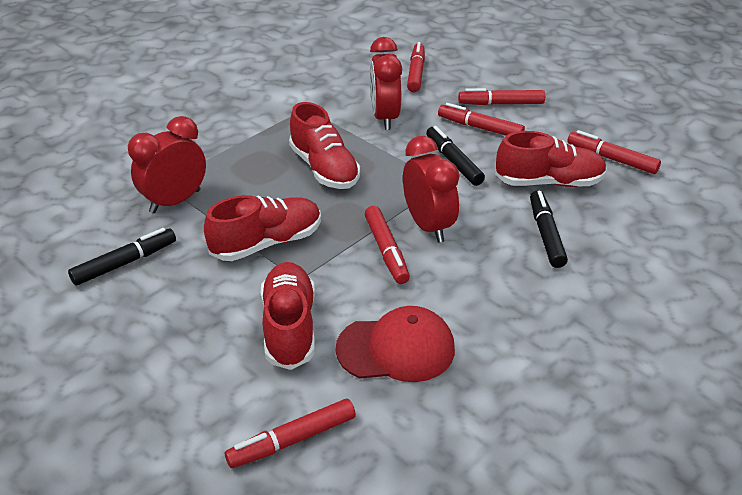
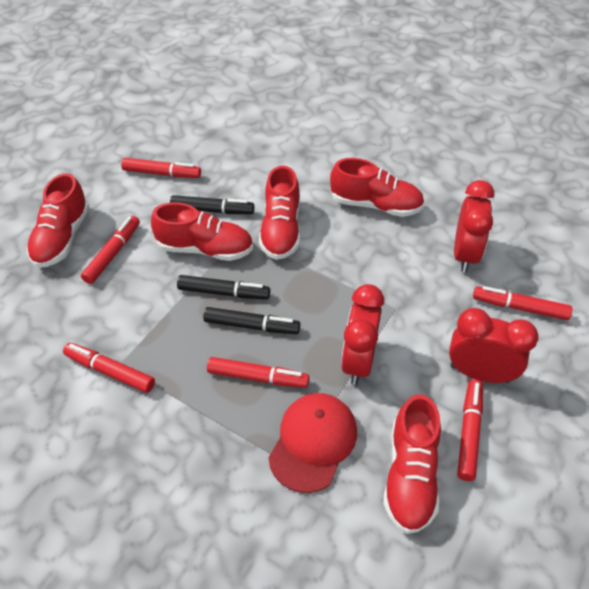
red shoe: 4 -> 5

